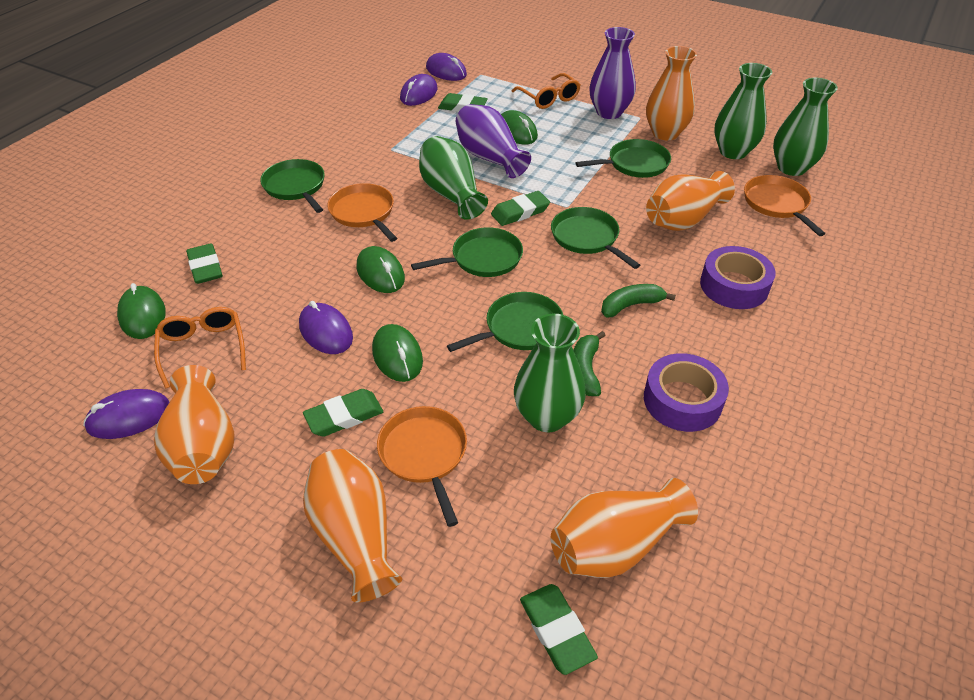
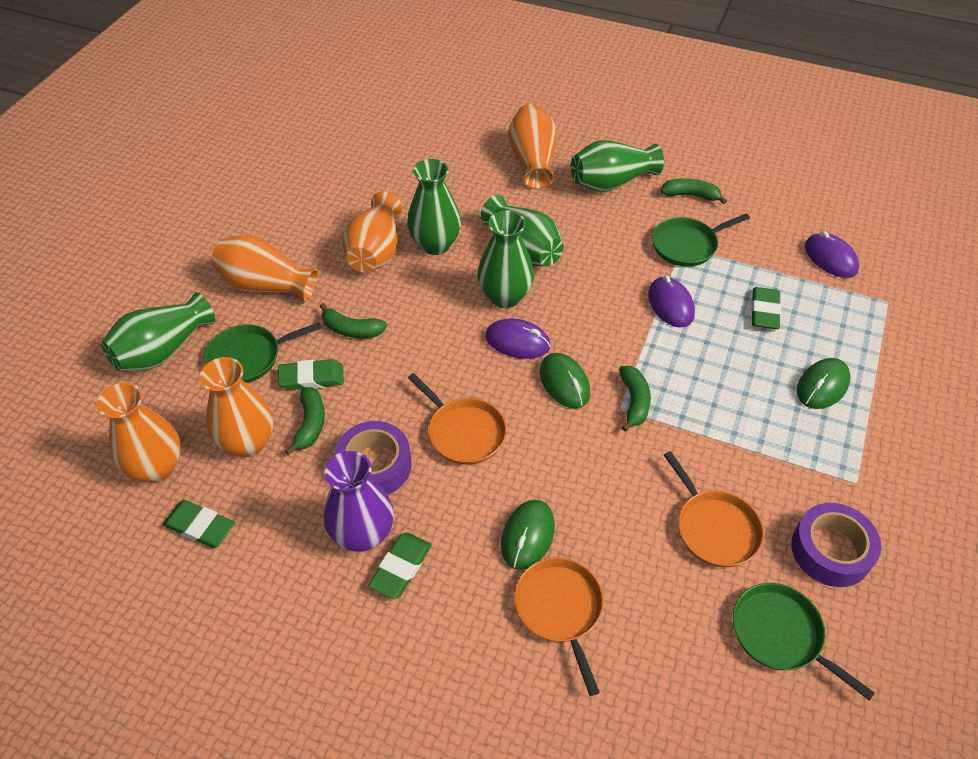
green banana: 2 -> 4
green eraser: 5 -> 4
green mouse: 4 -> 3
green pan: 5 -> 3
green vase: 4 -> 5
orange glasses: 2 -> 0
purple mouse: 4 -> 3
purple vase: 2 -> 1

